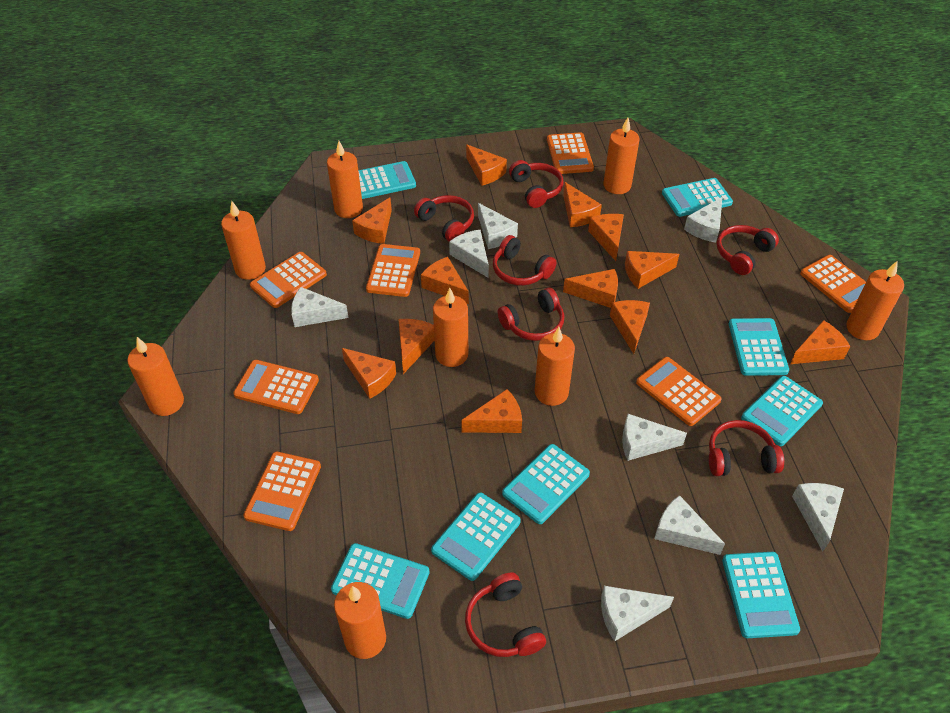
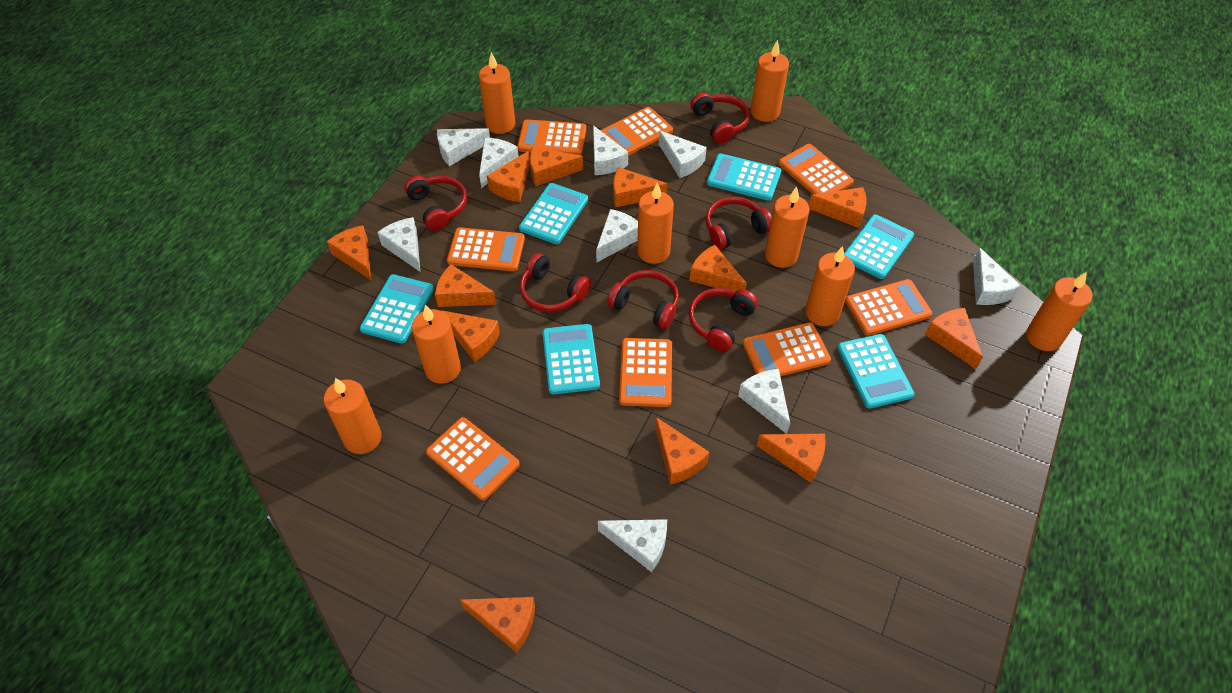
orange calculator: 7 -> 8
red headphones: 7 -> 6
turquoise calculator: 8 -> 6
white cheese: 8 -> 9

